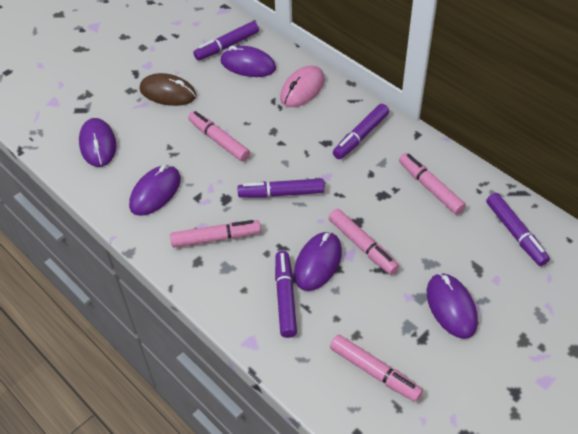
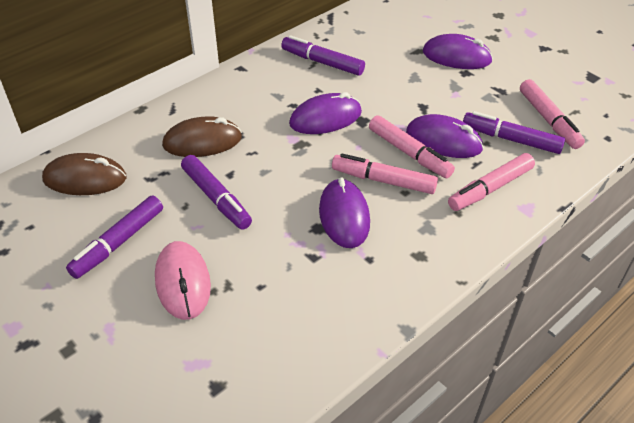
brown mouse: 1 -> 2
pink marker: 5 -> 4
purple marker: 5 -> 4
purple mouse: 5 -> 4

